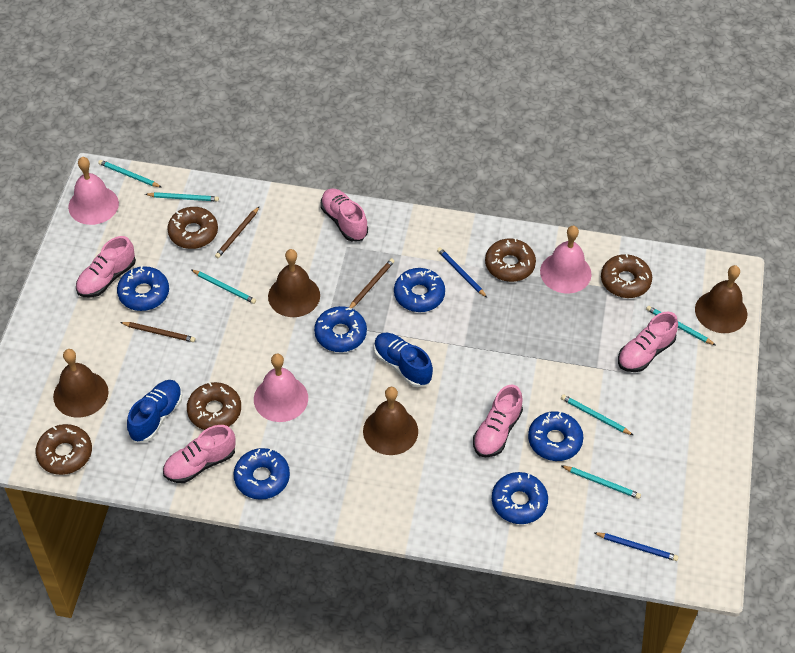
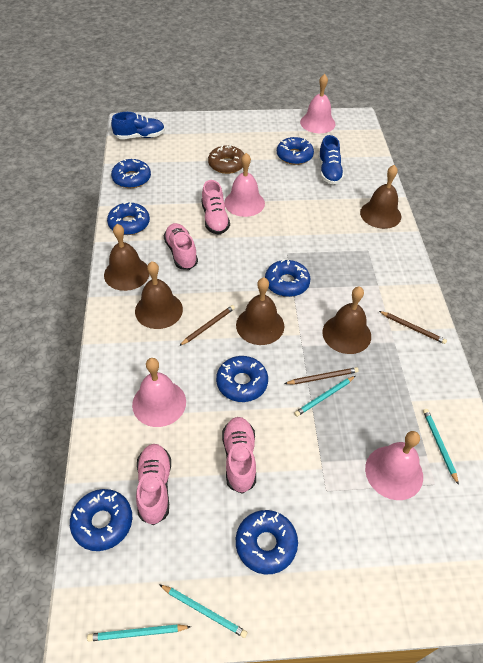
blue donut: 6 -> 7
blue pencil: 2 -> 0
brown bell: 4 -> 5
brown donut: 5 -> 1
pink bell: 3 -> 4
pink shoe: 5 -> 4
turquoise pencil: 6 -> 4

